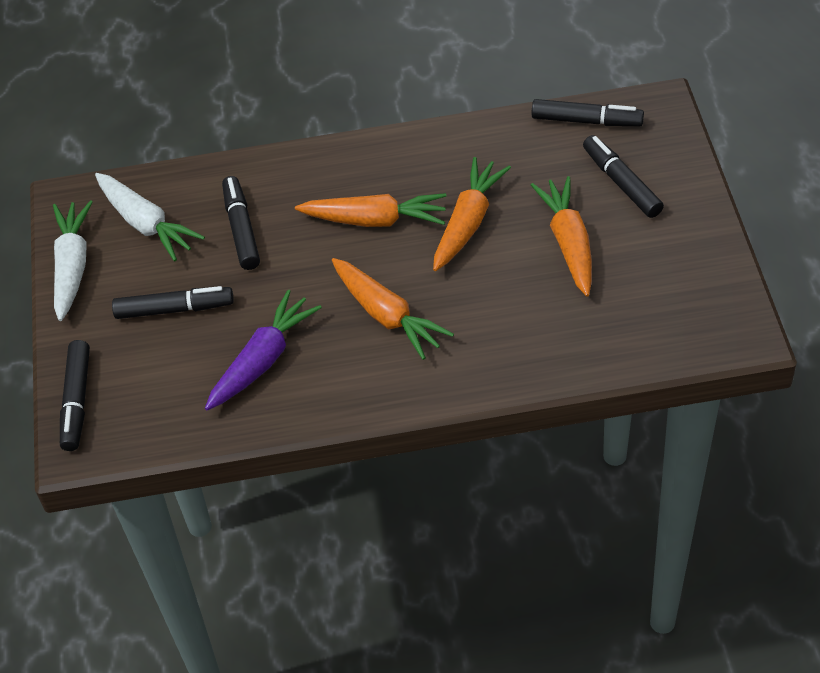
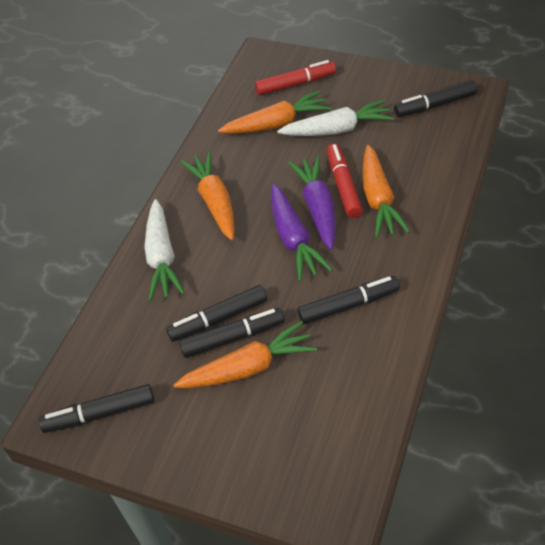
purple carrot: 1 -> 2
red marker: 0 -> 2

